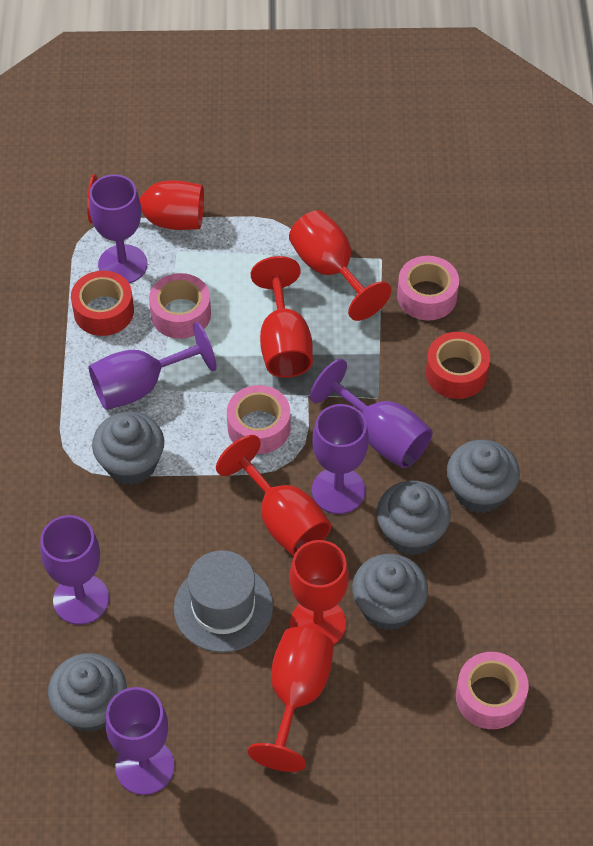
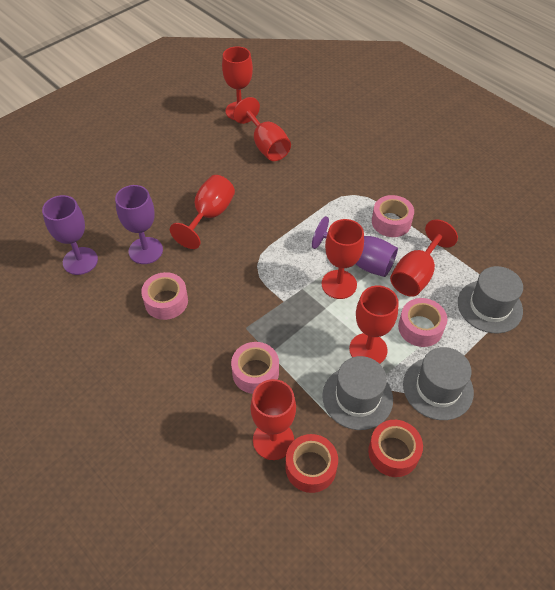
grey cupcake: 5 -> 0
grey hat: 1 -> 3
purple goblet: 6 -> 3
red goblet: 6 -> 7

